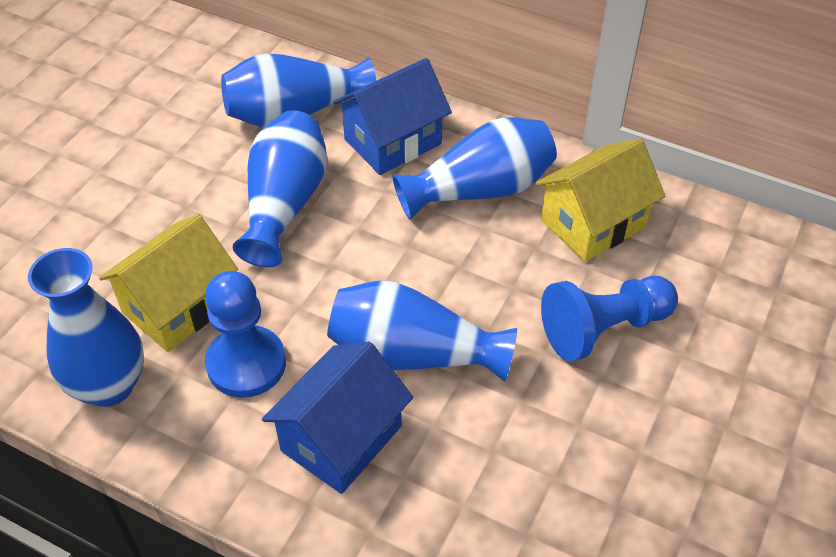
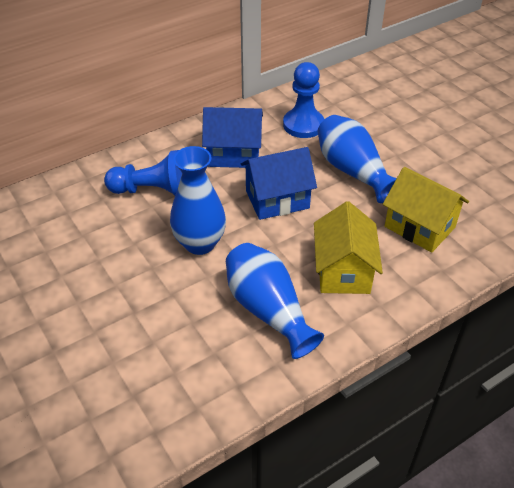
blue vase: 5 -> 3

